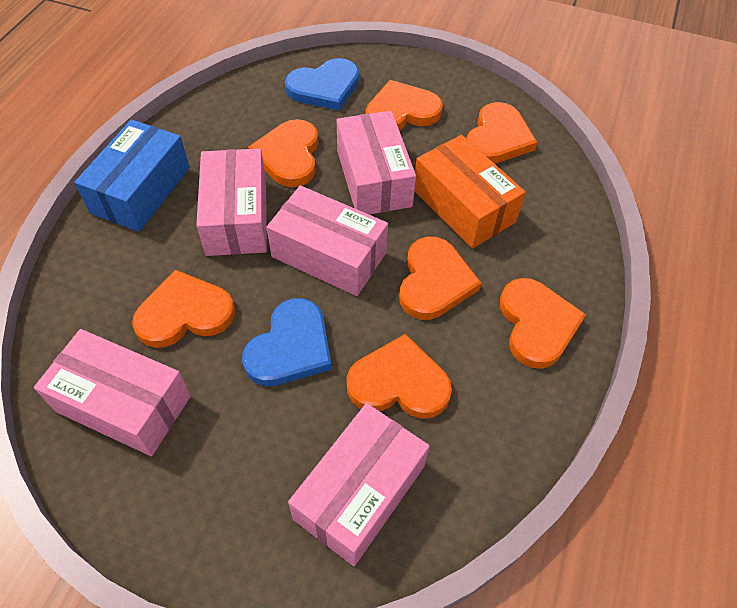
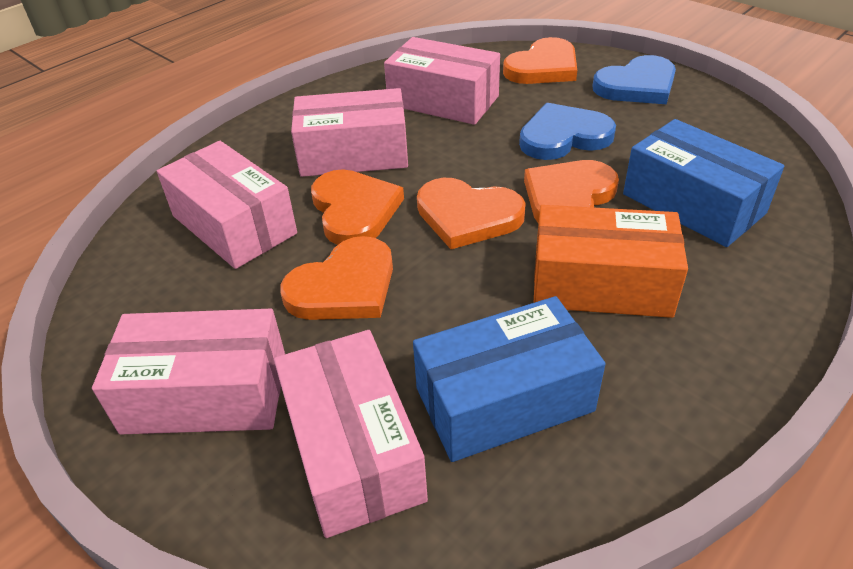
blue box: 1 -> 2
orange heart: 7 -> 5

